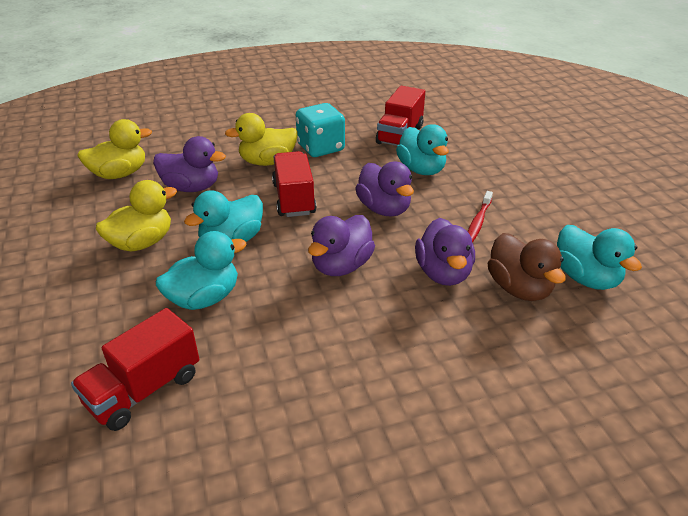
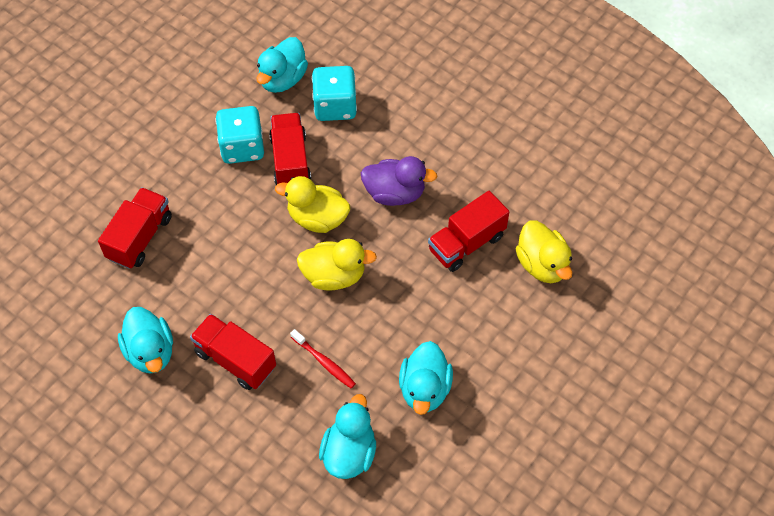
brown duck: 1 -> 0
purple duck: 4 -> 1
red truck: 3 -> 4
turquoise dice: 1 -> 2

